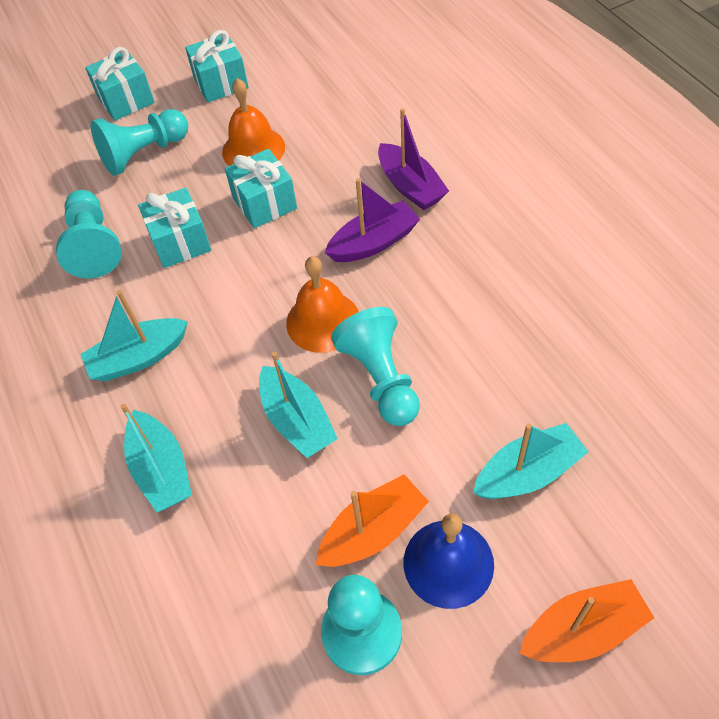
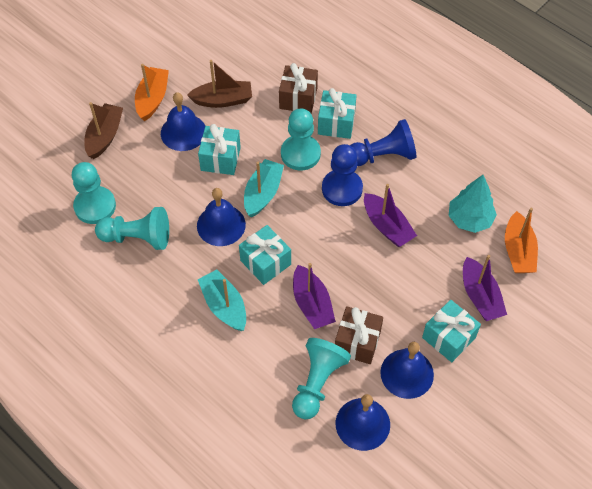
blue bell: 1 -> 4
blue pawn: 0 -> 2
brown boat: 0 -> 2
brown gift: 0 -> 2
orange bell: 2 -> 0
purple boat: 2 -> 3
turquoise boat: 4 -> 2
turquoise tree: 0 -> 1

